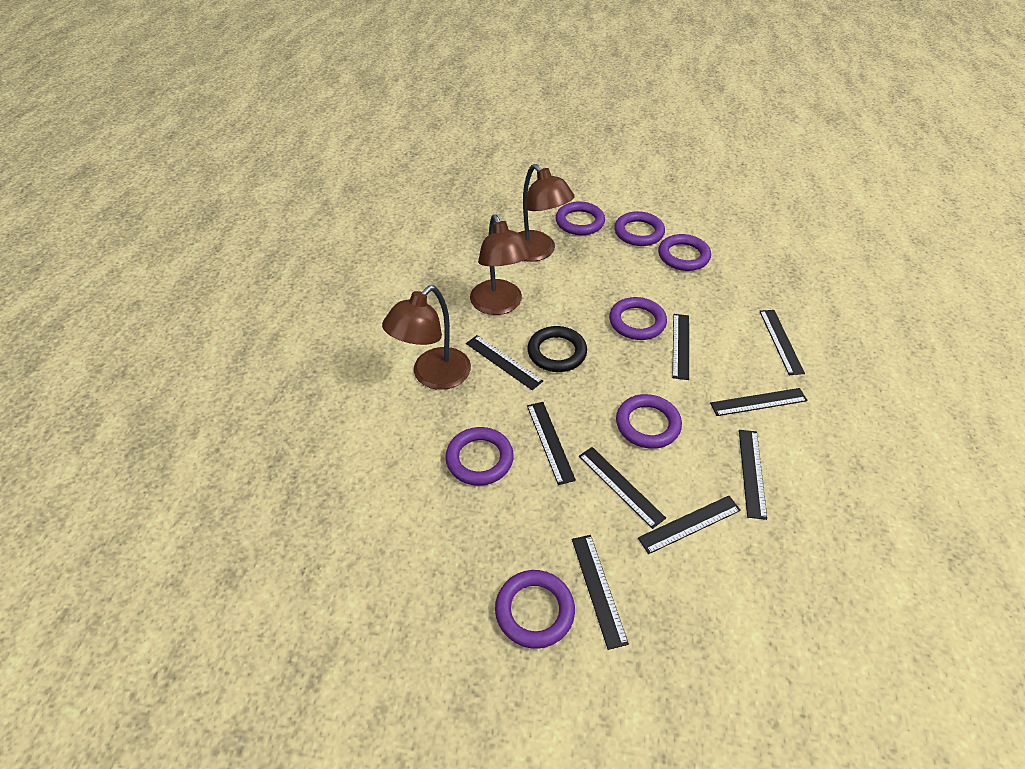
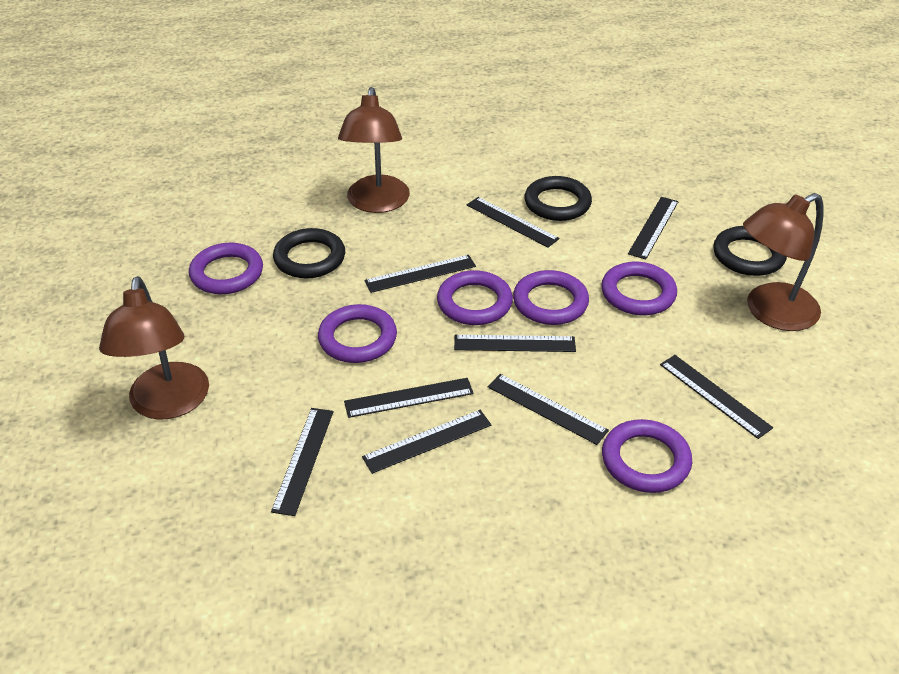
black ring: 1 -> 3
purple ring: 7 -> 6

